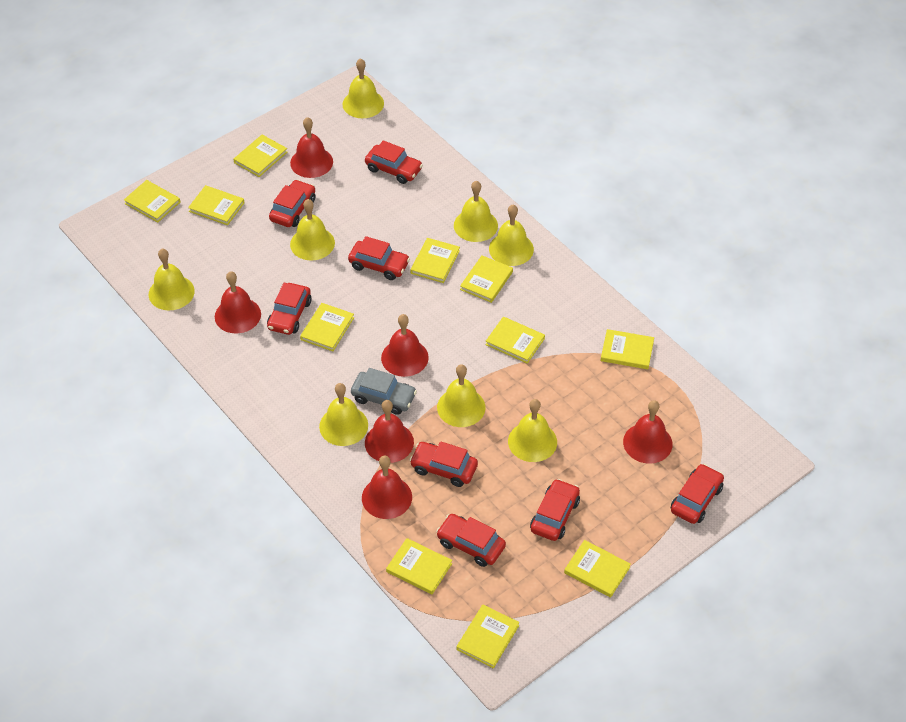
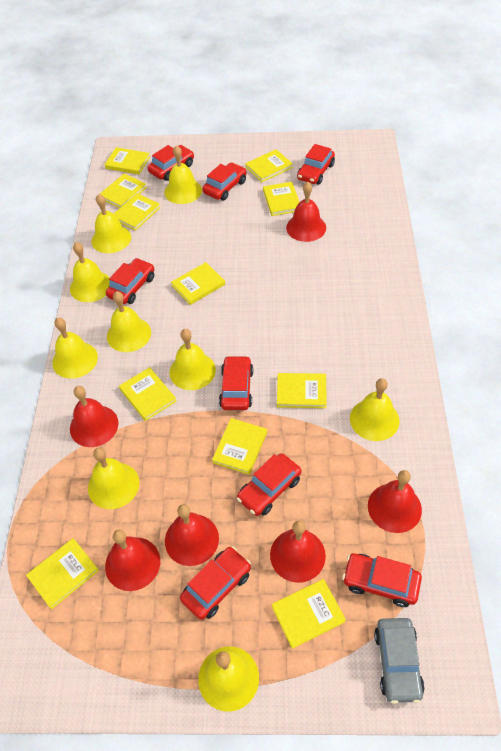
yellow bell: 8 -> 9

